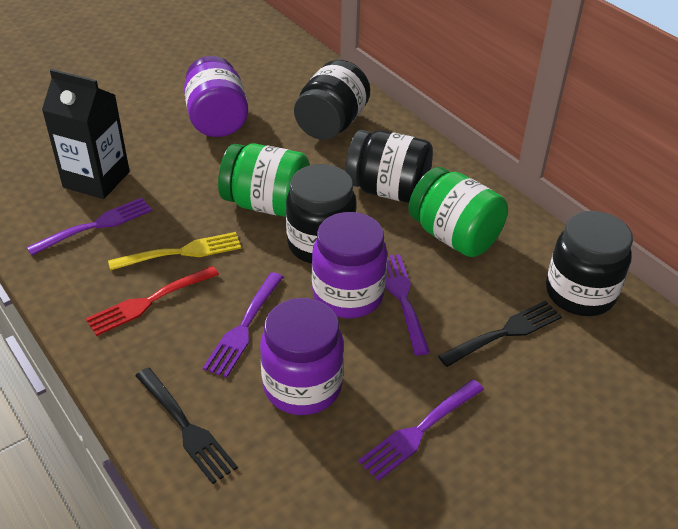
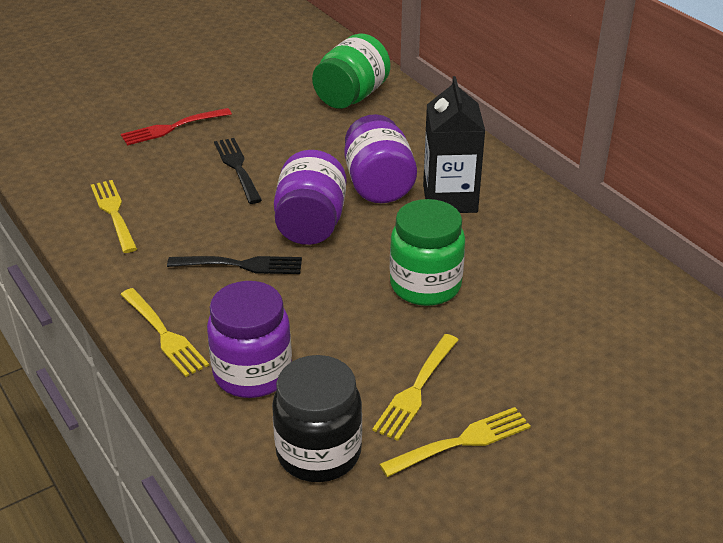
black jar: 4 -> 1
purple fork: 4 -> 0
yellow fork: 1 -> 4

